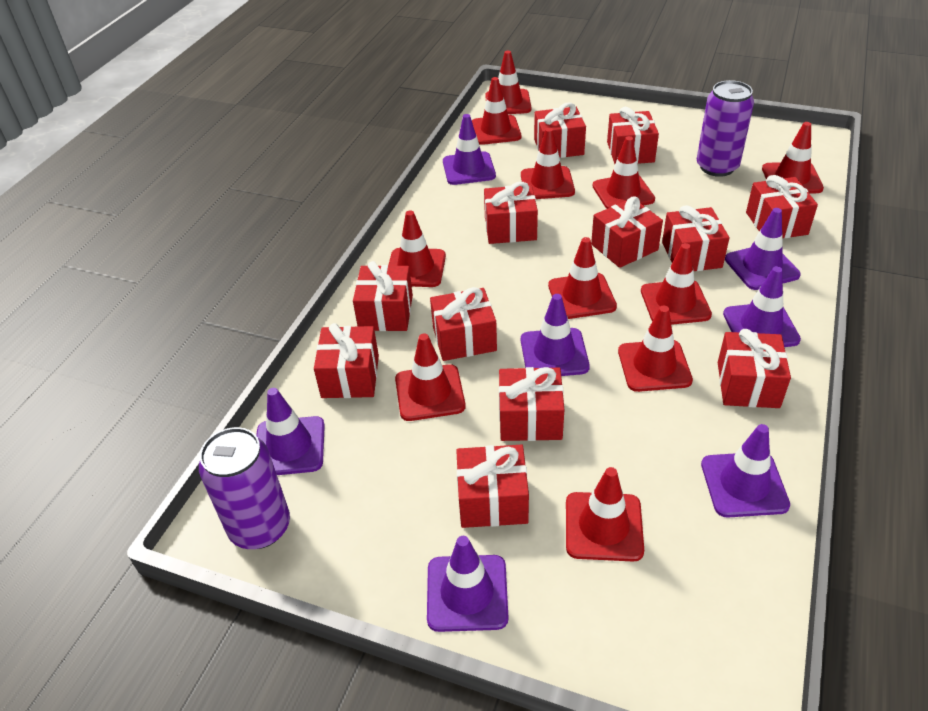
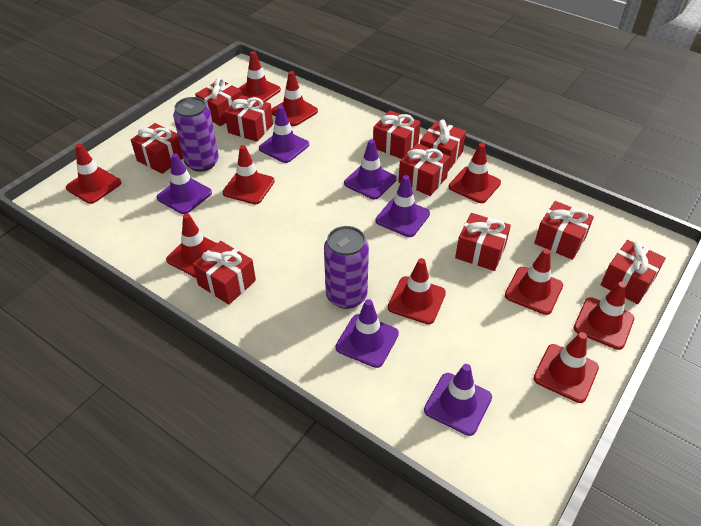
purple traffic cone: 7 -> 6
red gift: 12 -> 10
red traffic cone: 11 -> 10

